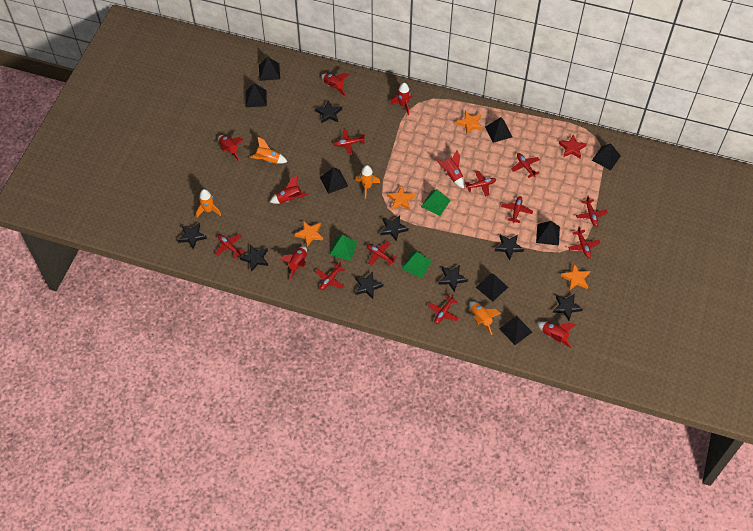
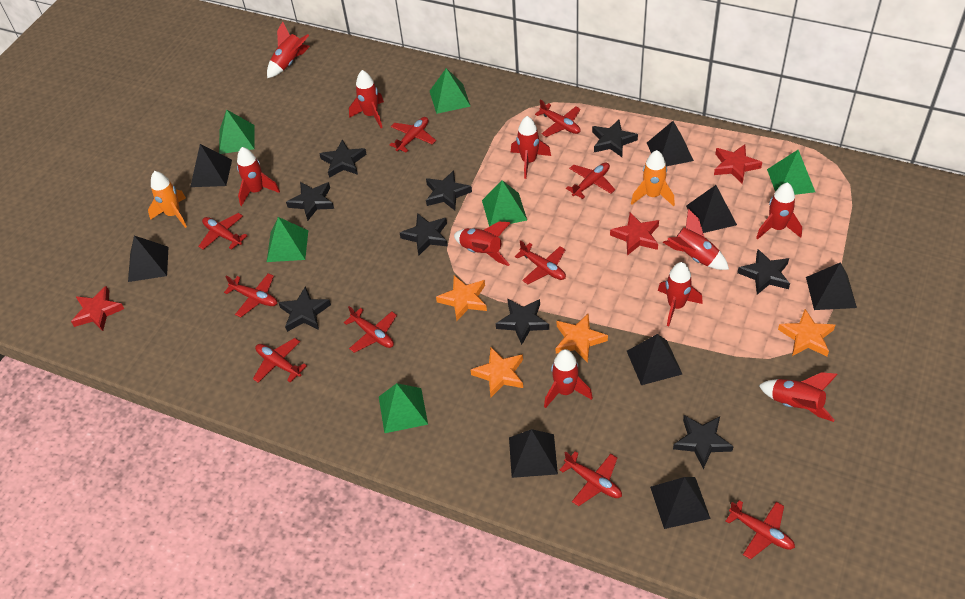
black star: 8 -> 9
green pyramid: 3 -> 6
orange rocket: 4 -> 2
red rocket: 7 -> 10
red star: 1 -> 3

